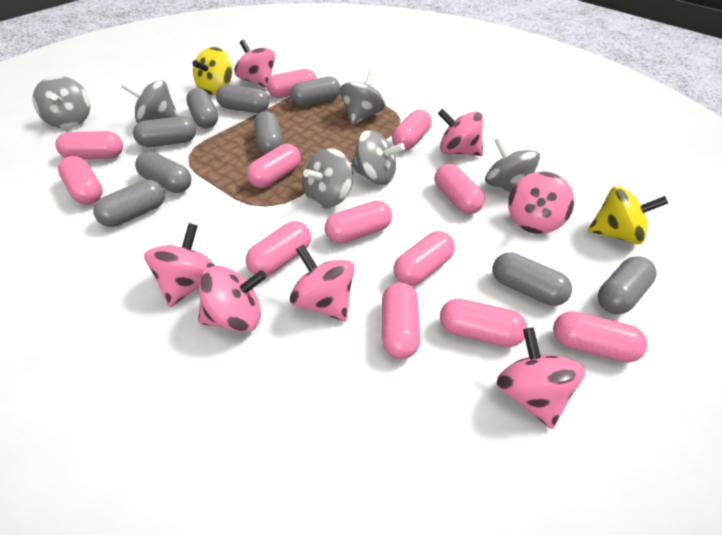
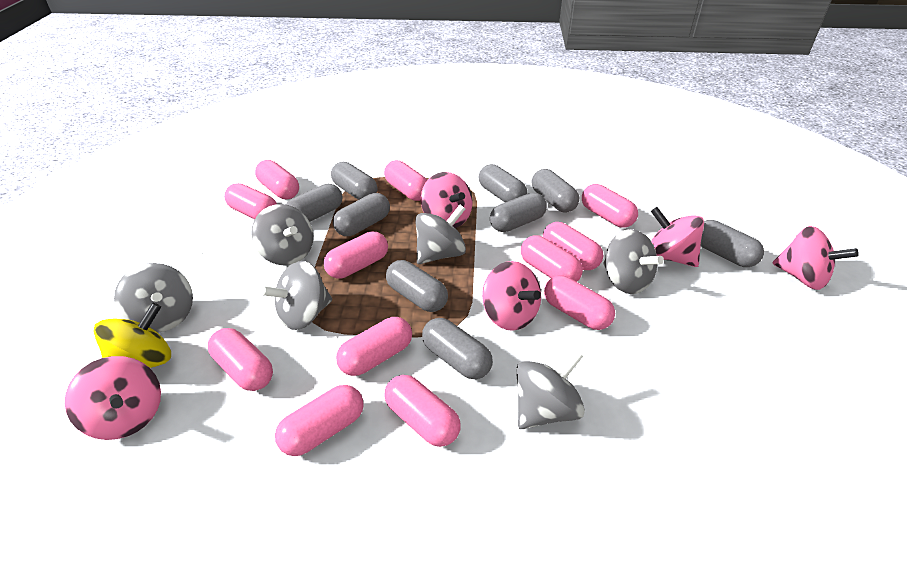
pink spinning top: 7 -> 5
yellow spinning top: 2 -> 1

